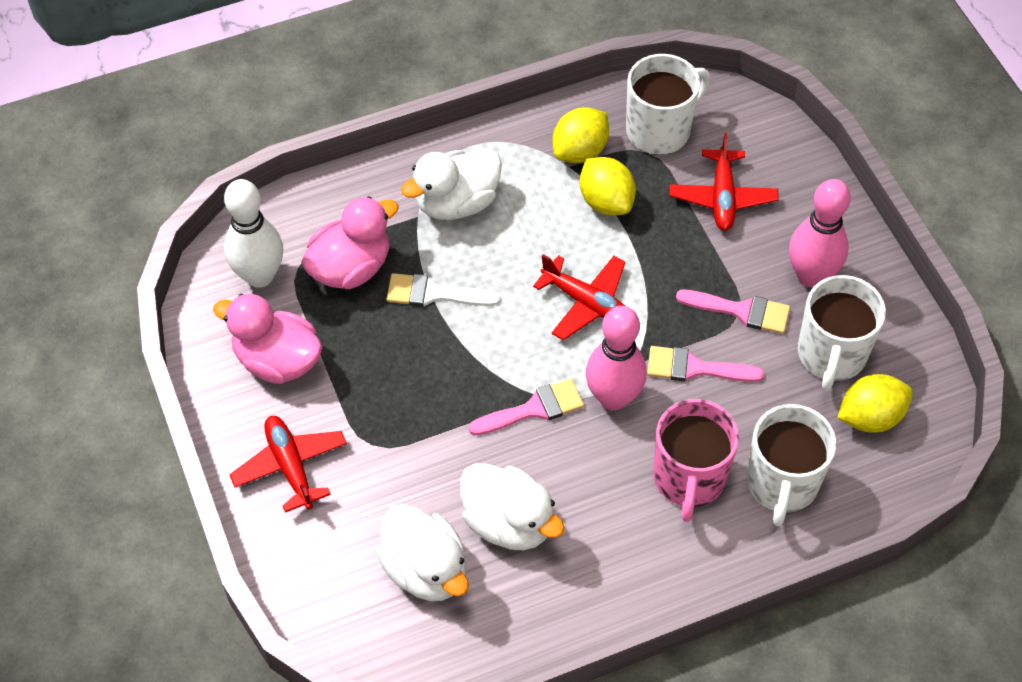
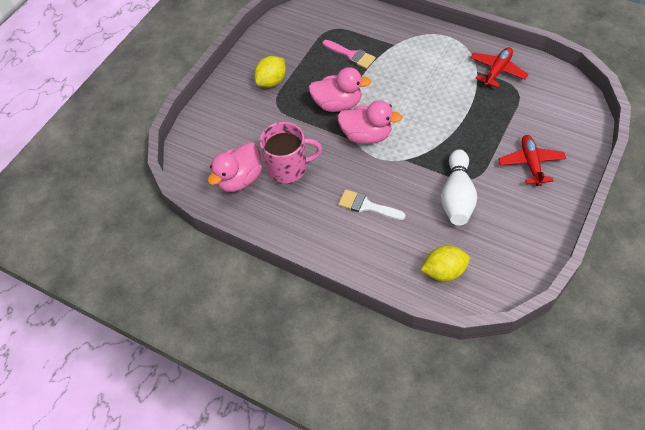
pink bowling pin: 2 -> 0
pink brush: 3 -> 1
pink duck: 2 -> 3
red plane: 3 -> 2
white duck: 3 -> 0
white mug: 3 -> 0
yellow lemon: 3 -> 2

